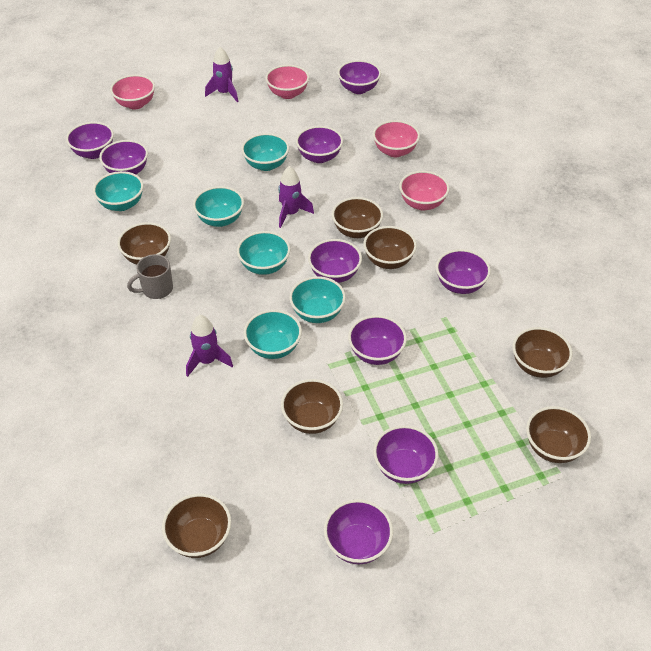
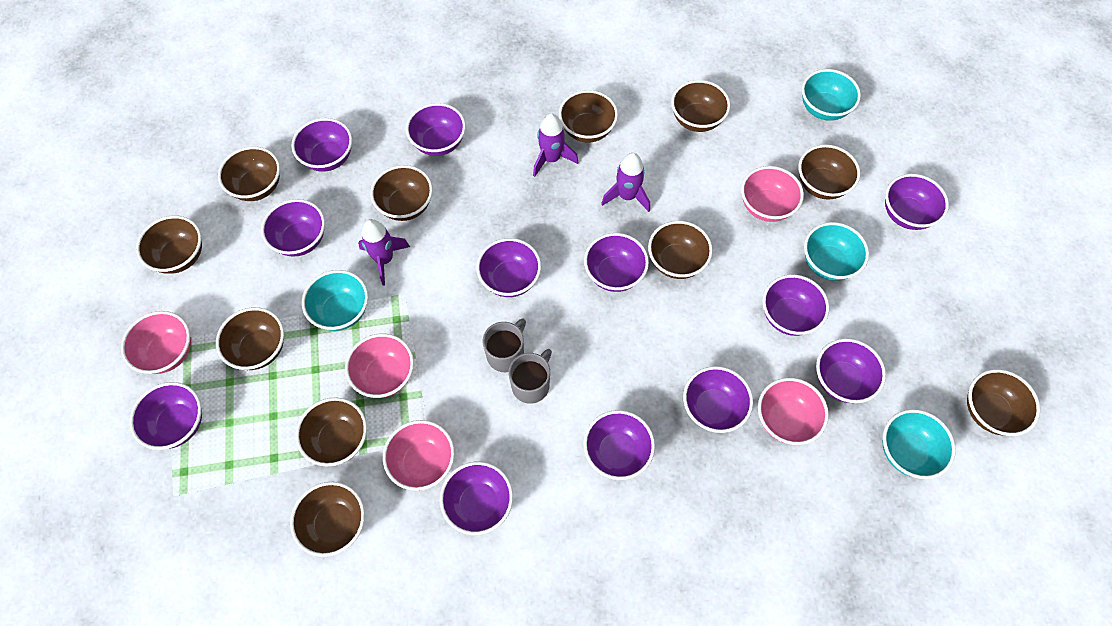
brown bowl: 7 -> 11
grey mug: 1 -> 2
pink bowl: 4 -> 5
purple bowl: 9 -> 12
turquoise bowl: 6 -> 4

